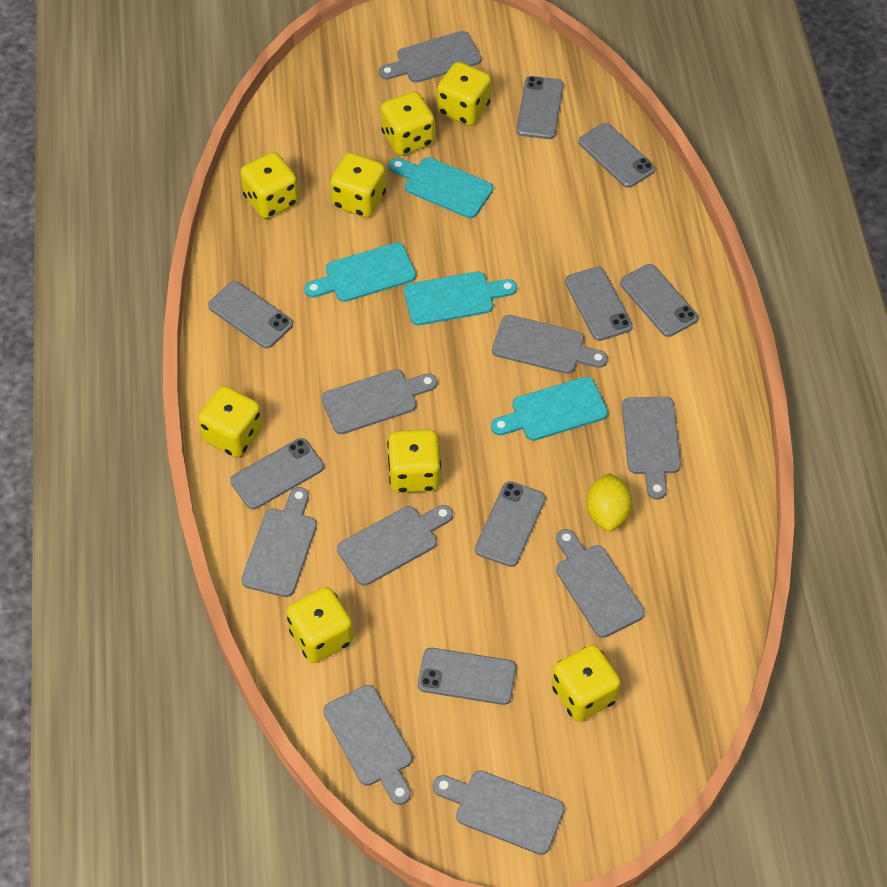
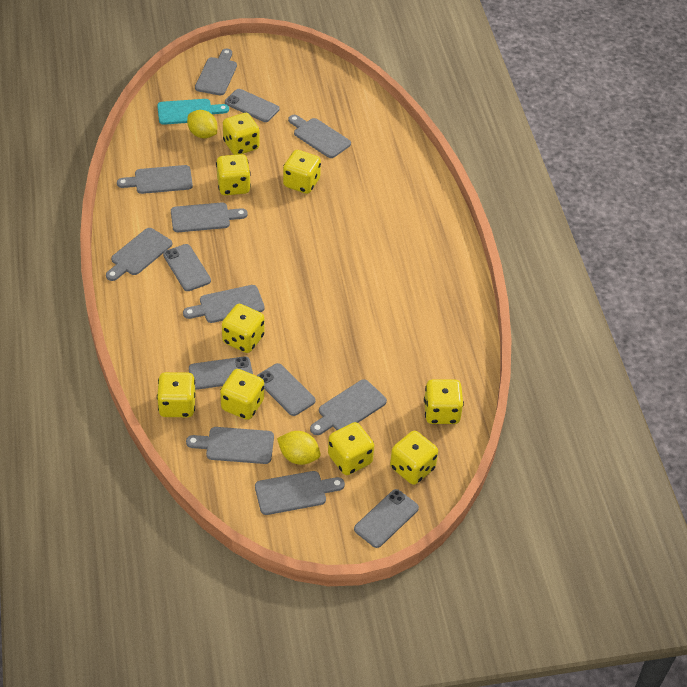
grey phone: 8 -> 5
turquoise cutting board: 4 -> 1
yellow dice: 8 -> 9
yellow lemon: 1 -> 2

